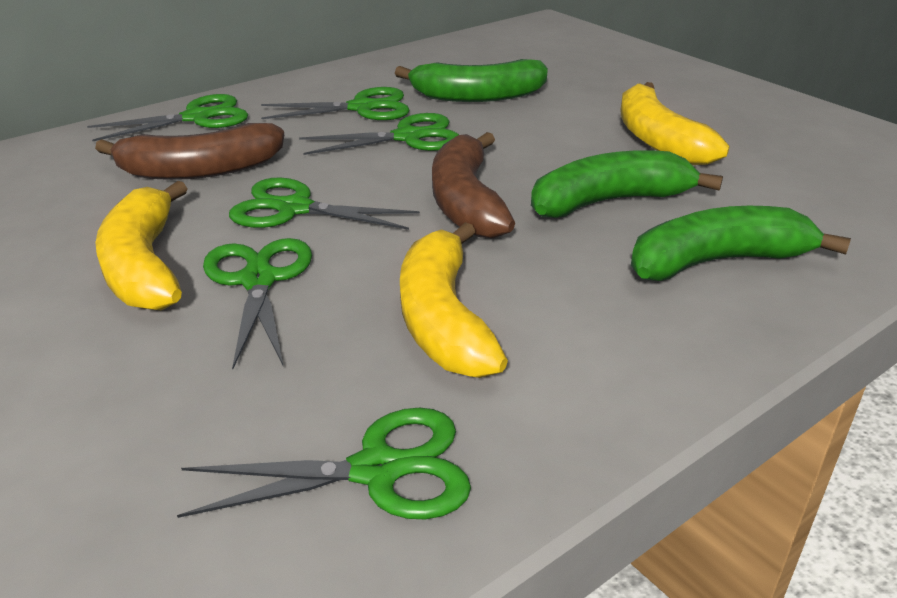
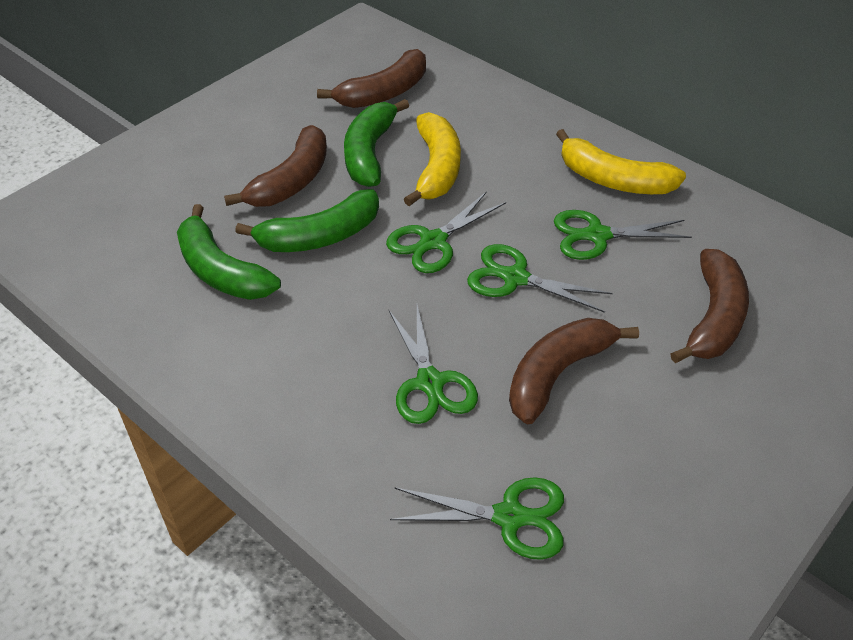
brown banana: 2 -> 4
green scissors: 6 -> 5
yellow banana: 3 -> 2

